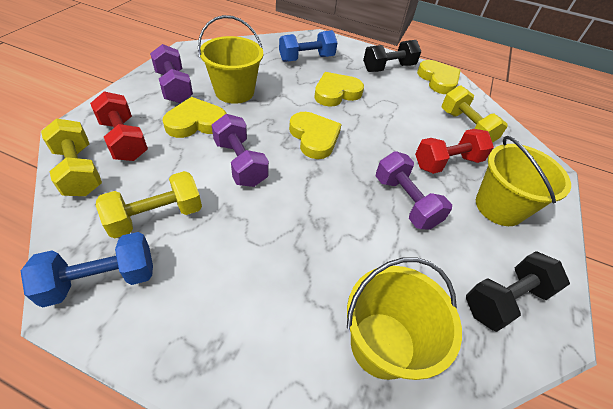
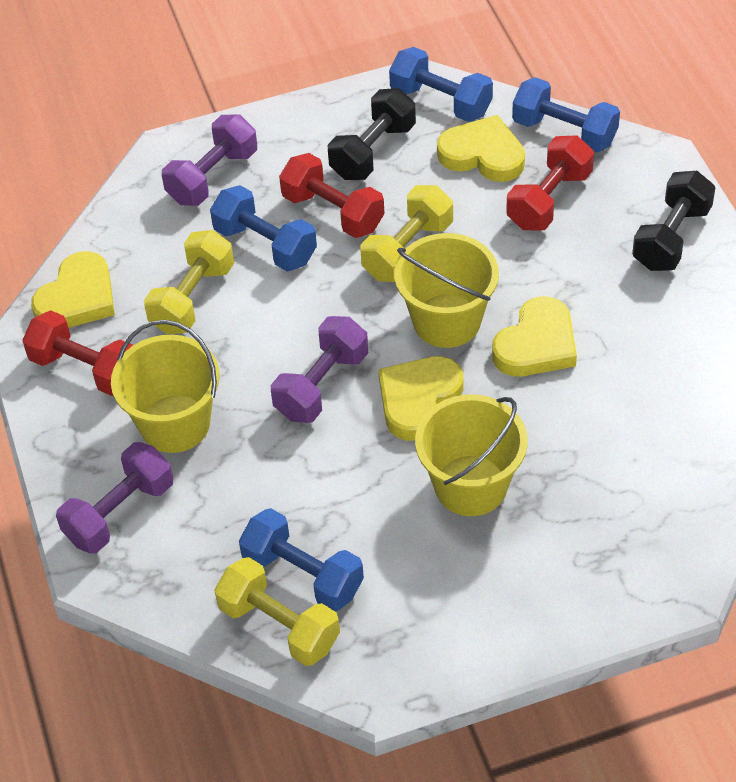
blue dumbbell: 2 -> 4
red dumbbell: 2 -> 3

